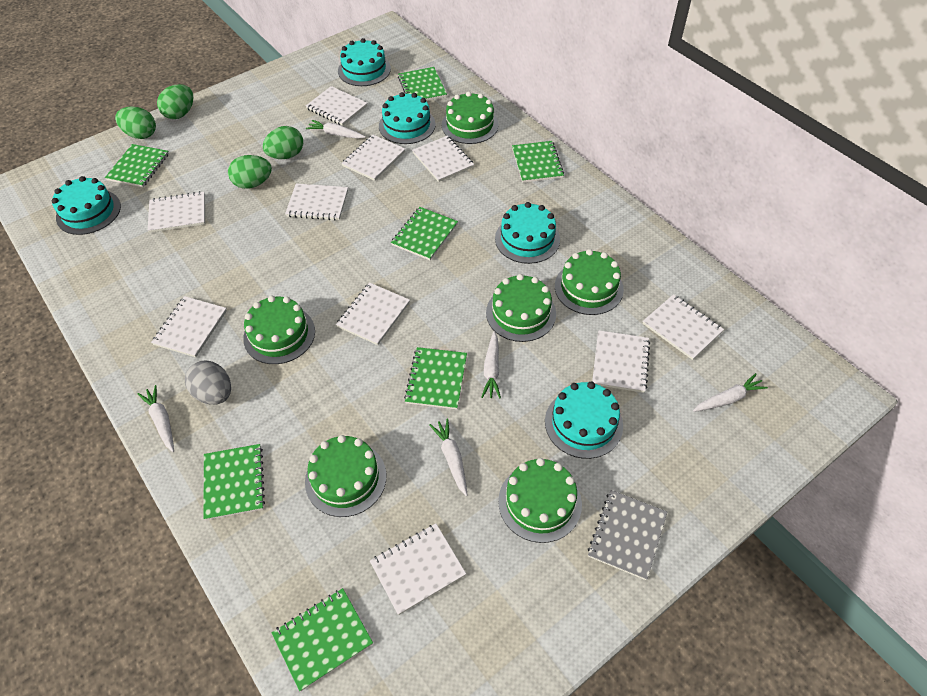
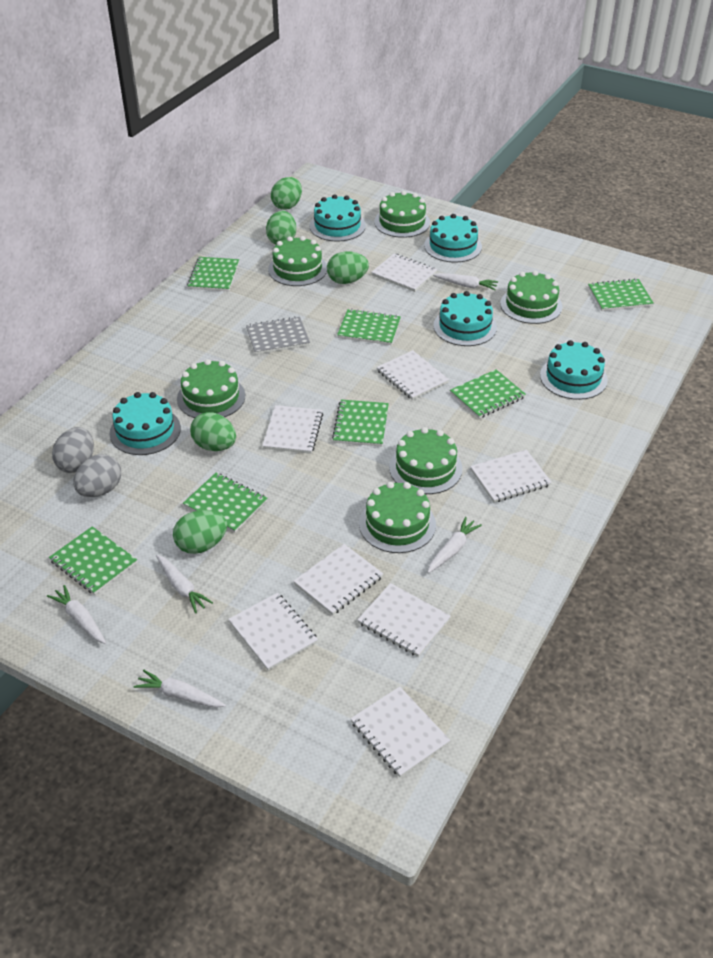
green egg: 4 -> 5
grey egg: 1 -> 2
white notebook: 10 -> 8

